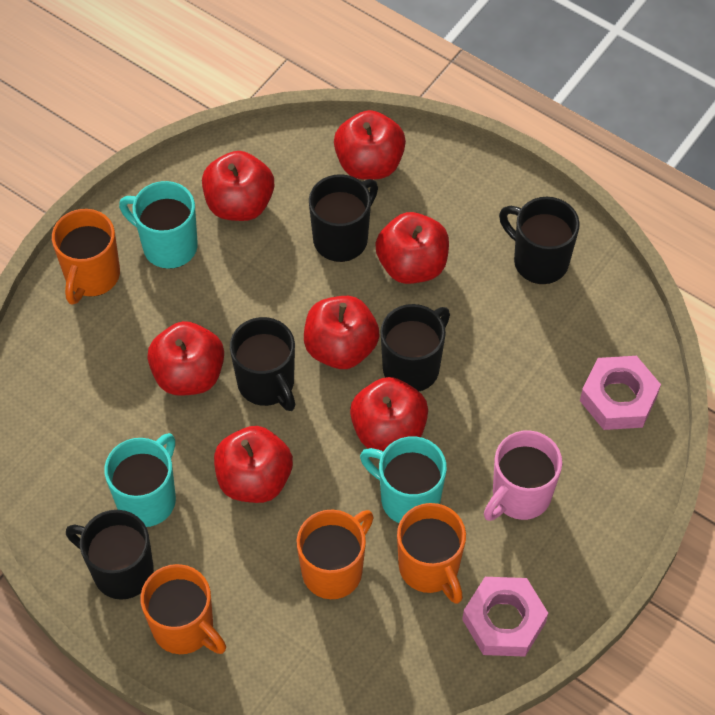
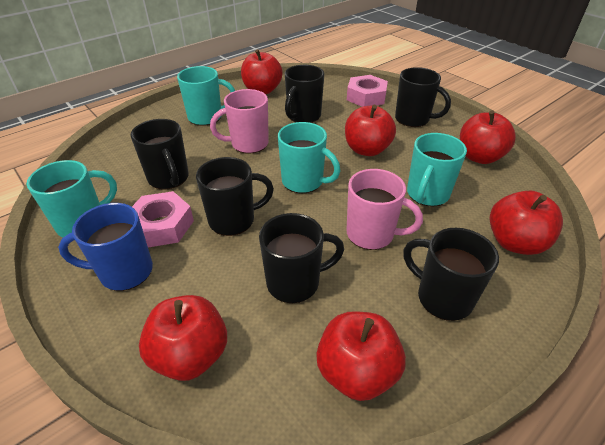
black mug: 5 -> 6
blue mug: 0 -> 1
orange mug: 4 -> 0
pink mug: 1 -> 2
red apple: 7 -> 6
turquoise mug: 3 -> 4

